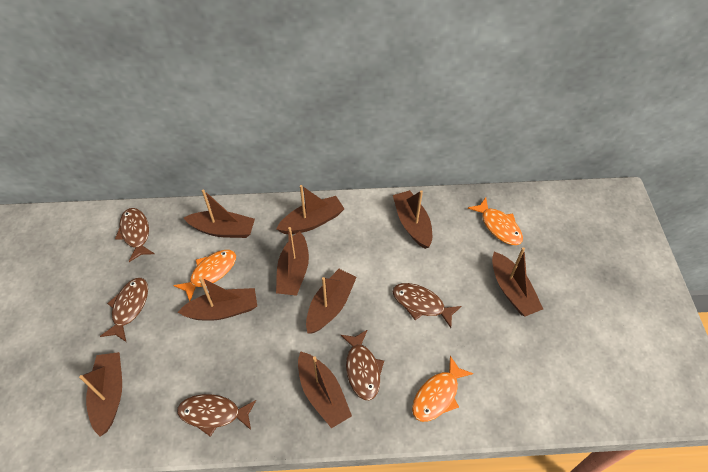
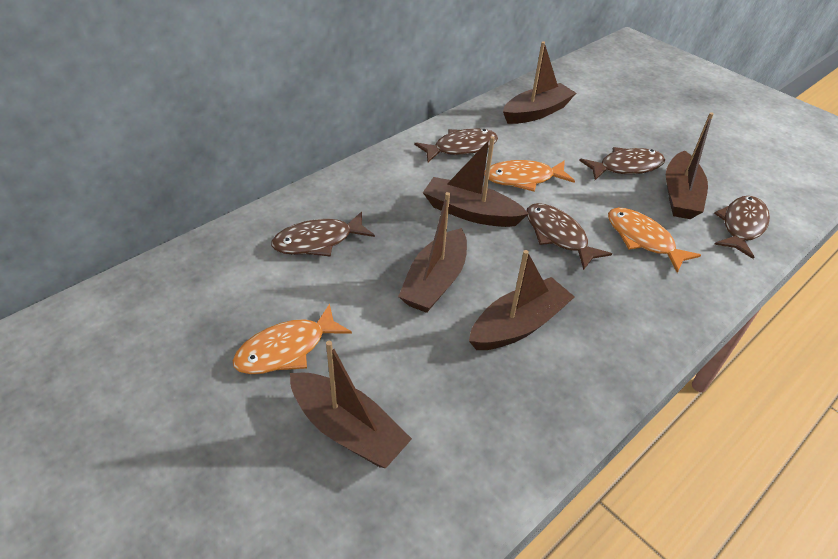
brown boat: 9 -> 6

